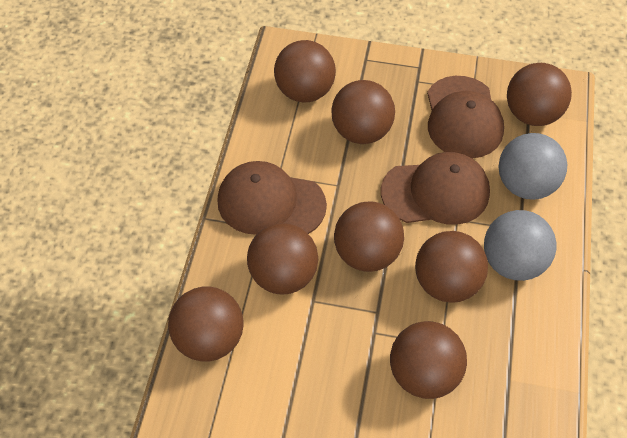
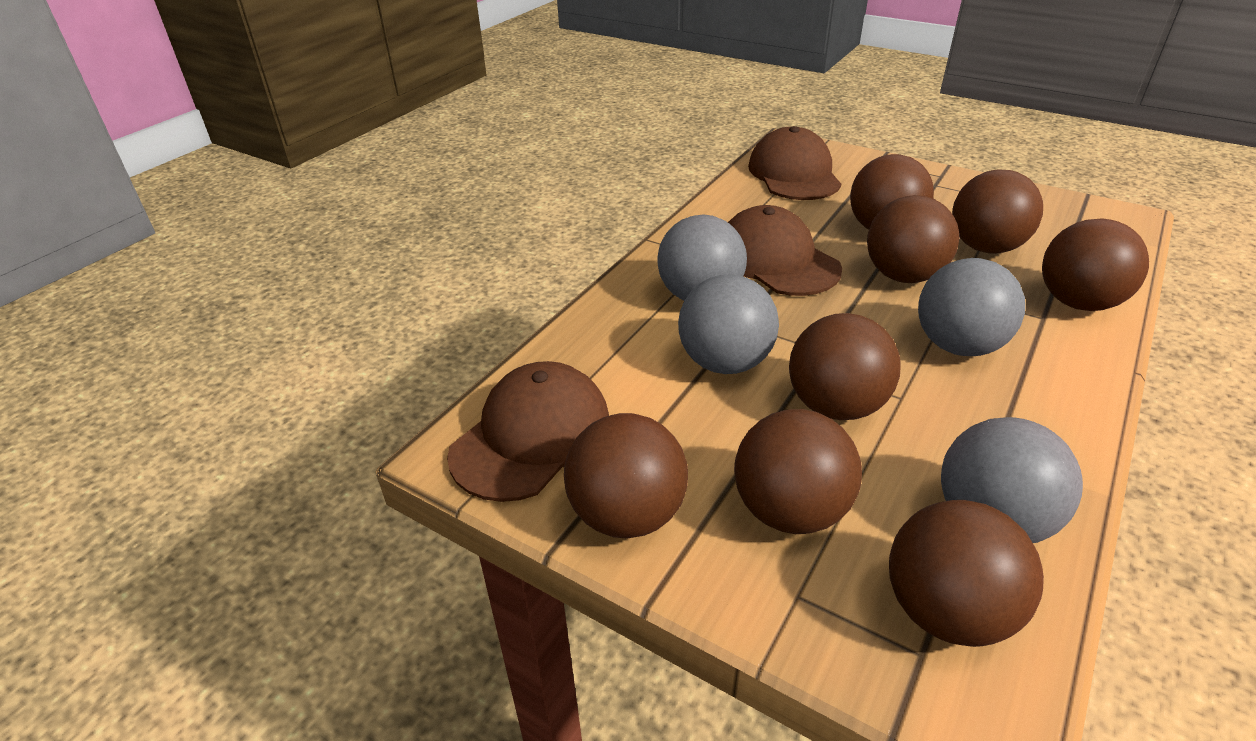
grey ball: 2 -> 4

